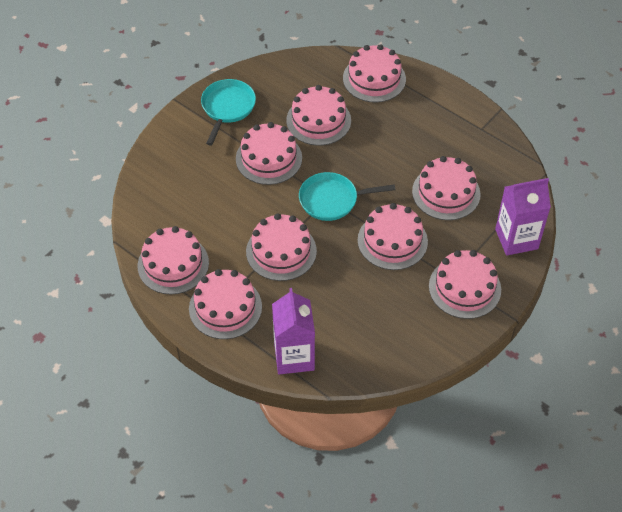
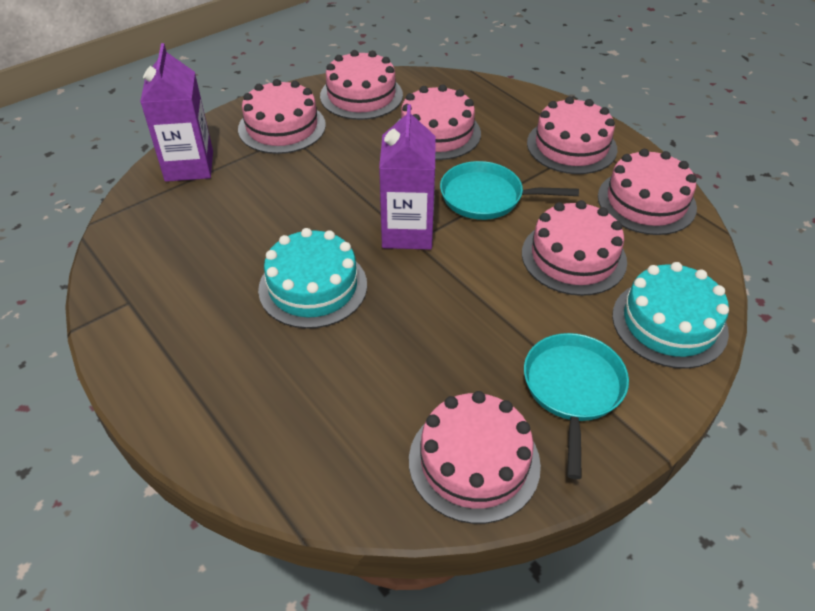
pink cake: 9 -> 7
turquoise cake: 0 -> 2

